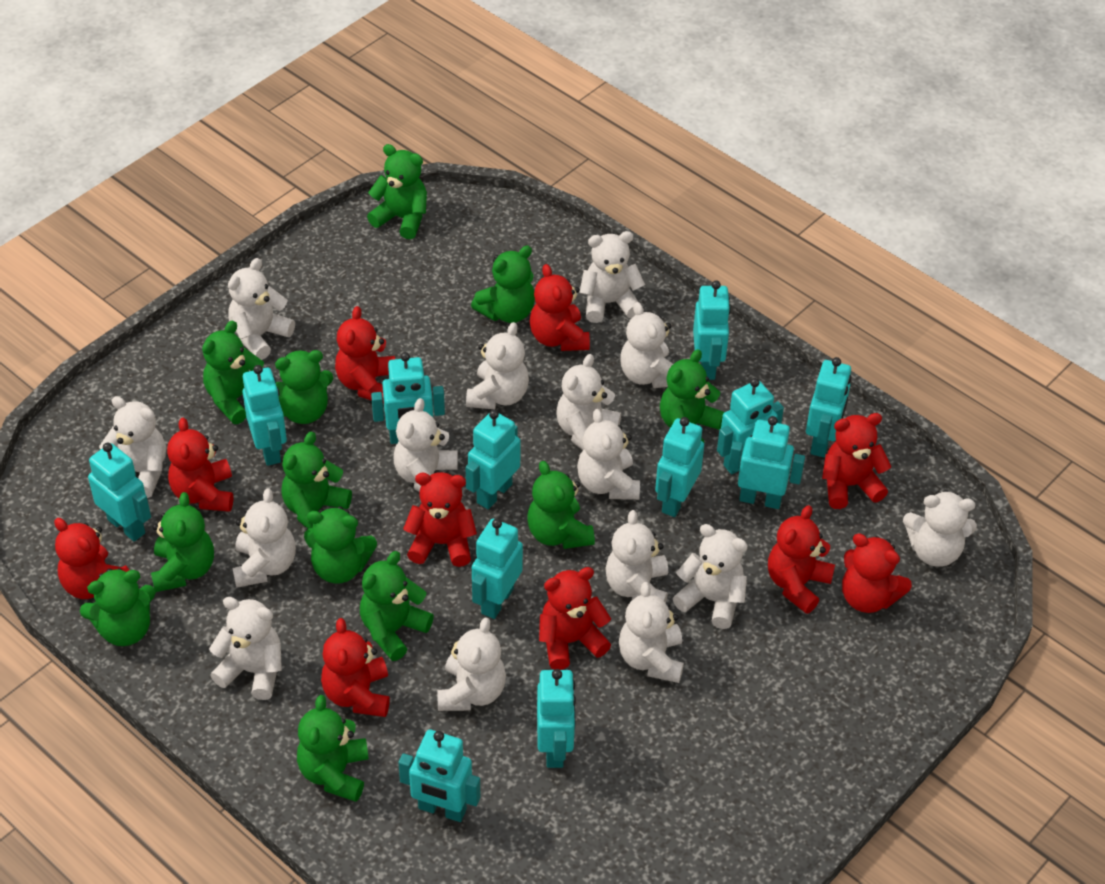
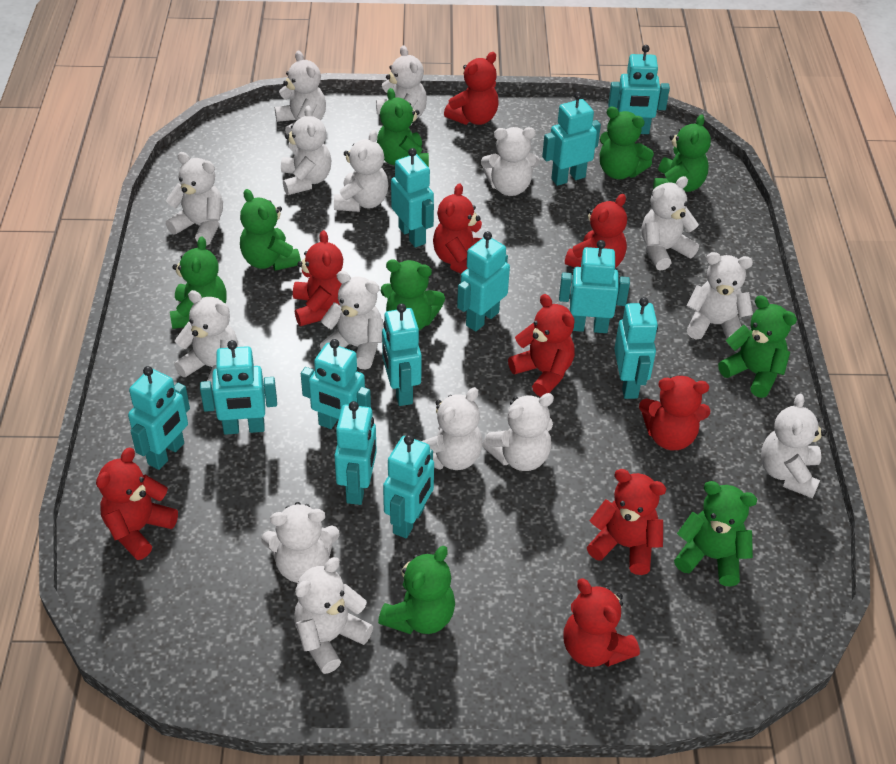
green teddy bear: 12 -> 9
red teddy bear: 10 -> 9

